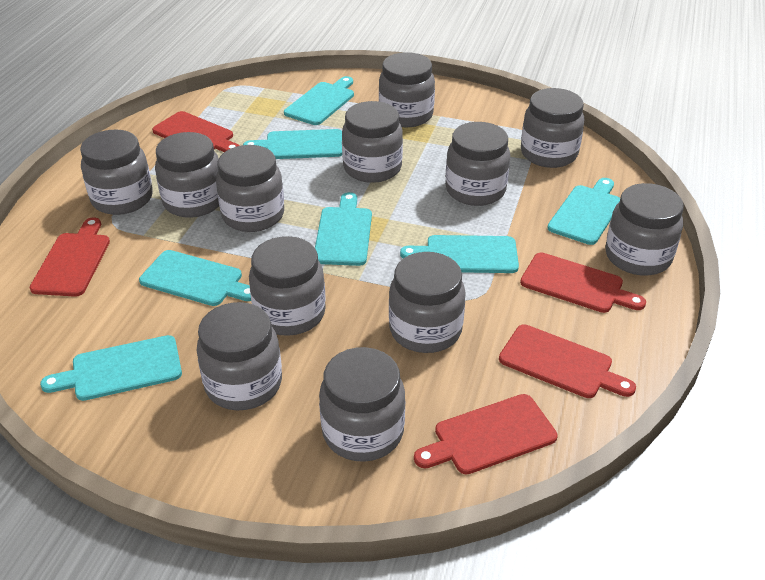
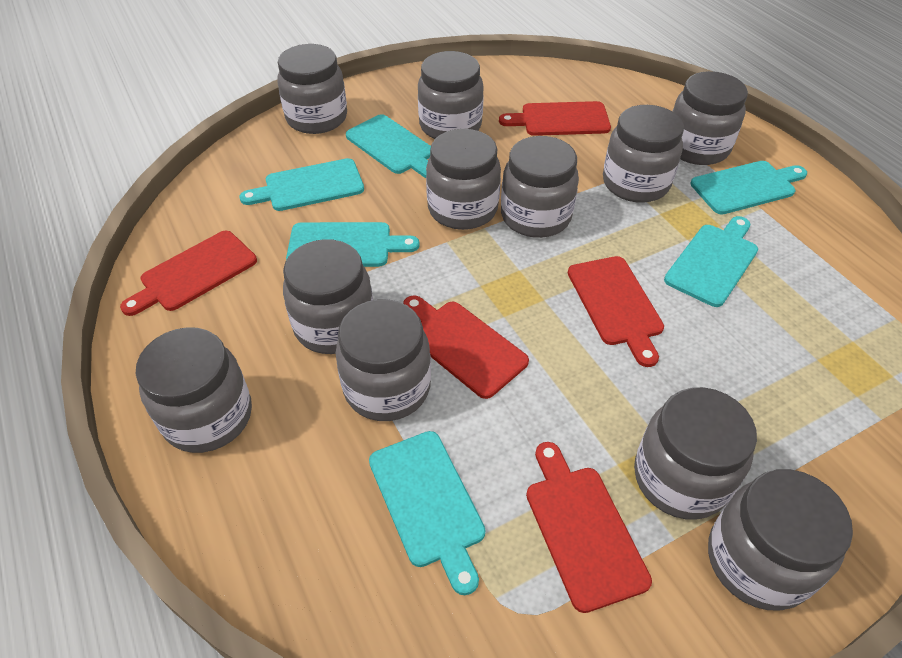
grey jar: 12 -> 11
turquoise cutting board: 7 -> 6

